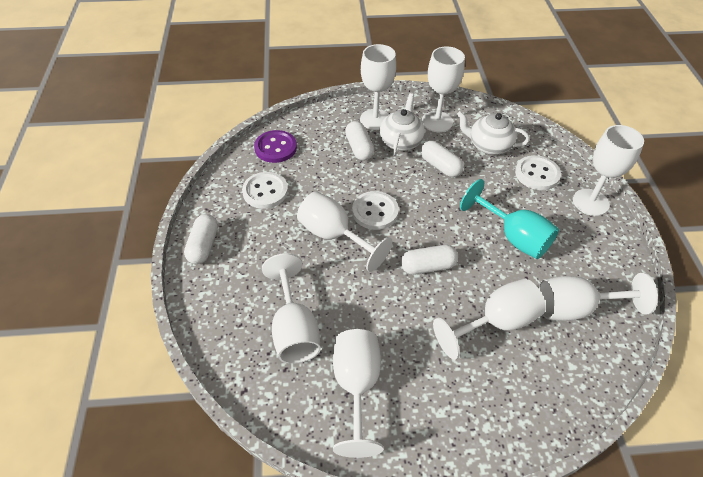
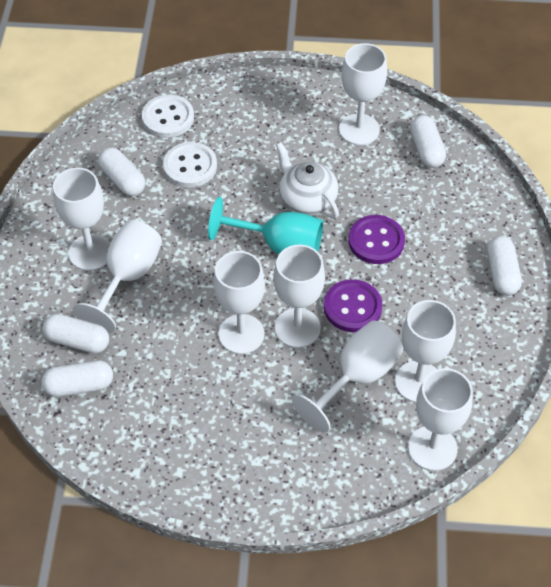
purple button: 1 -> 2
white button: 3 -> 2
white capsule: 4 -> 5
white teapot: 2 -> 1

